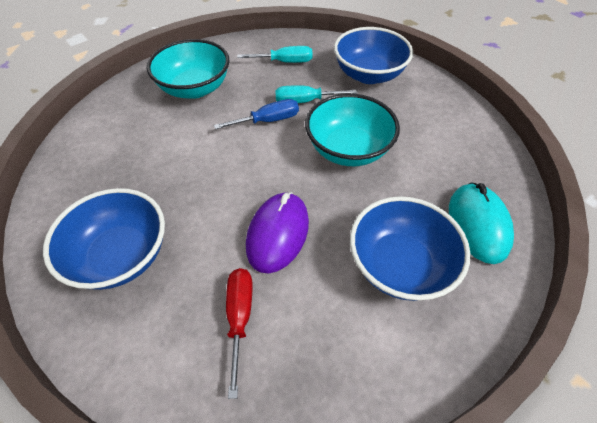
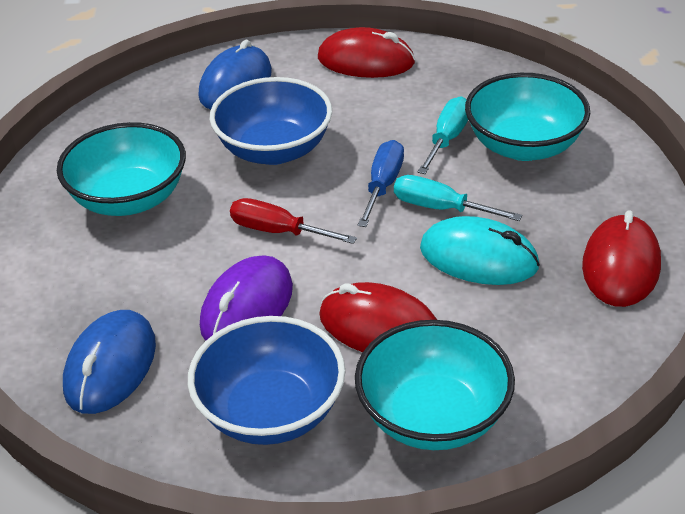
blue bowl: 3 -> 2
blue mouse: 0 -> 2
red mouse: 0 -> 3
turquoise bowl: 2 -> 3

